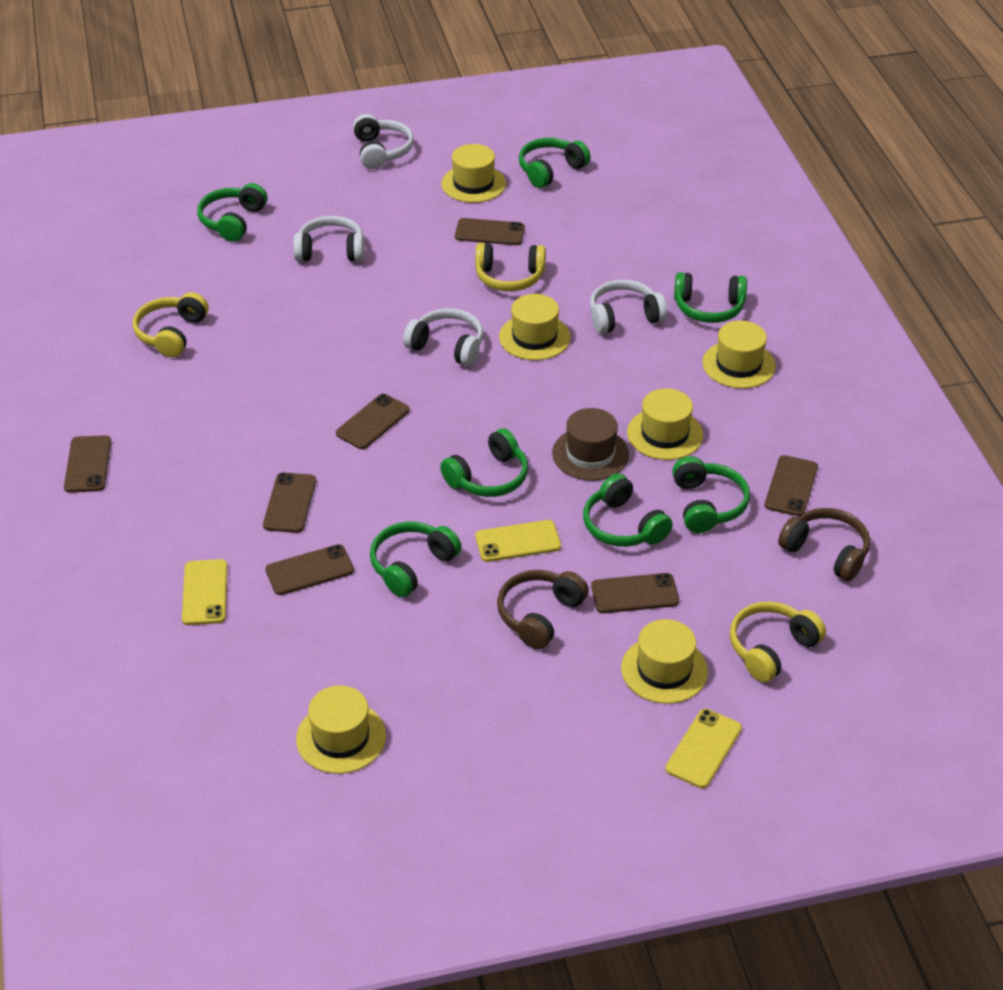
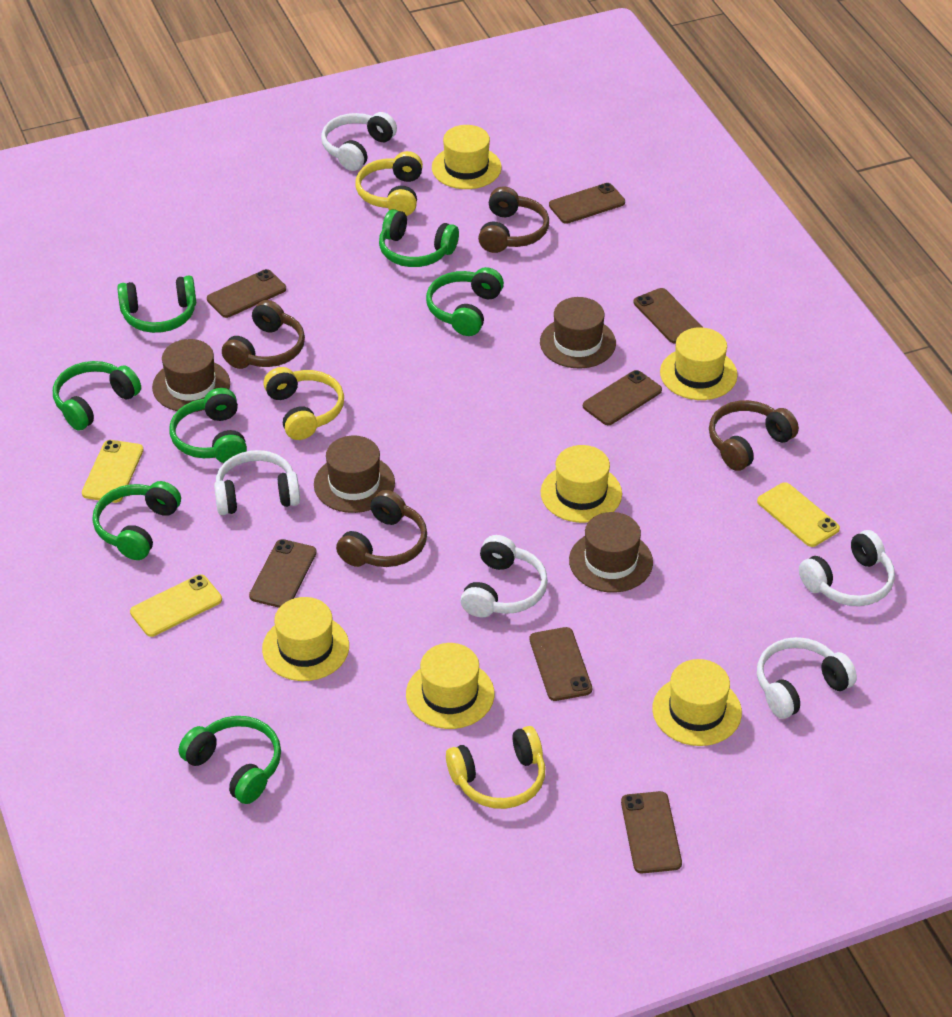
brown hat: 1 -> 4
brown headphones: 2 -> 4
white headphones: 4 -> 5

